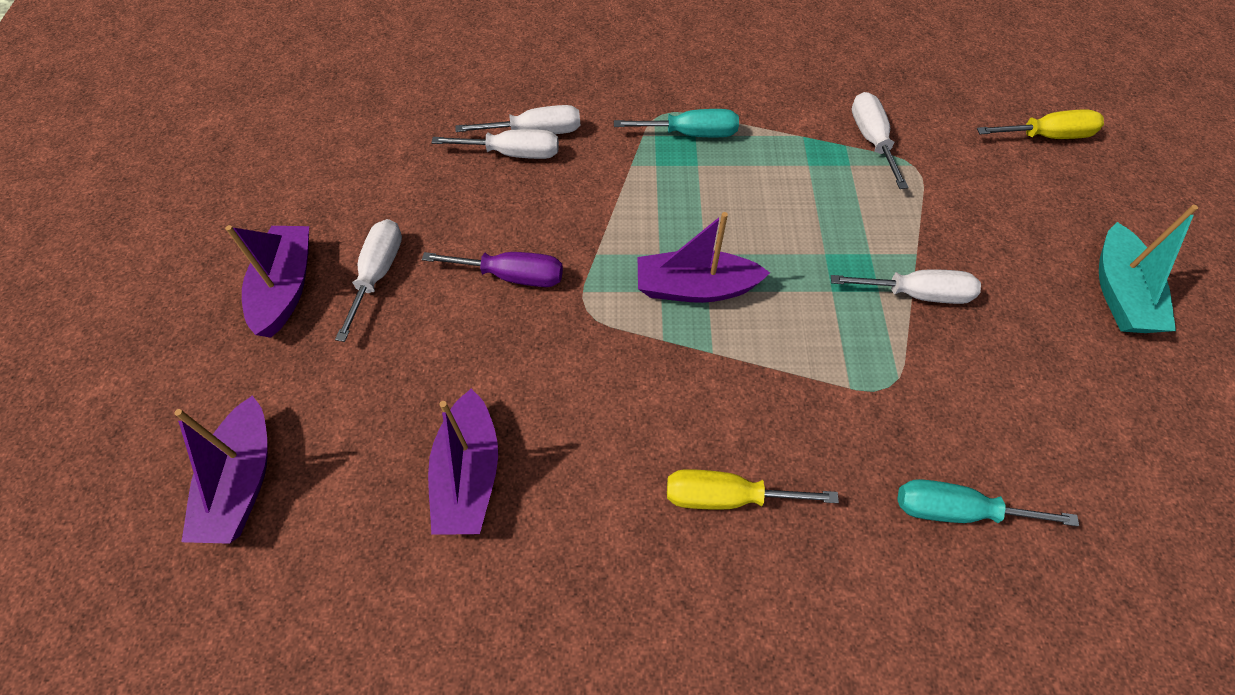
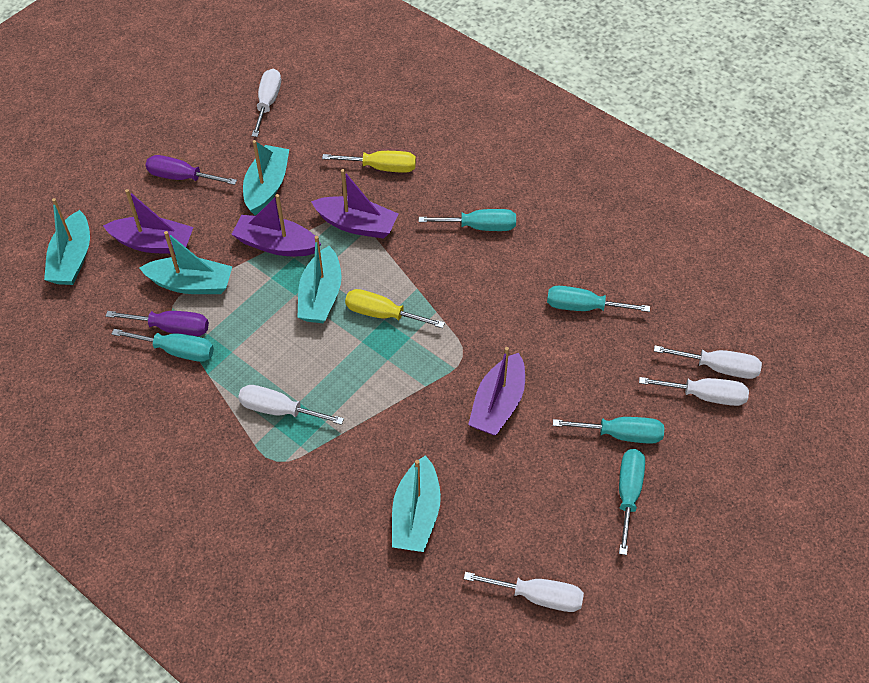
purple screwdriver: 1 -> 2
turquoise boat: 1 -> 5
turquoise screwdriver: 2 -> 5

